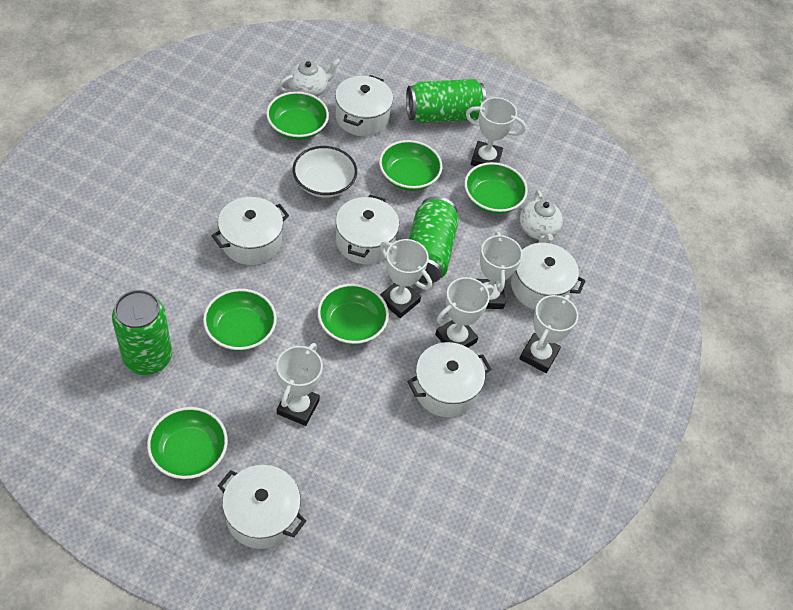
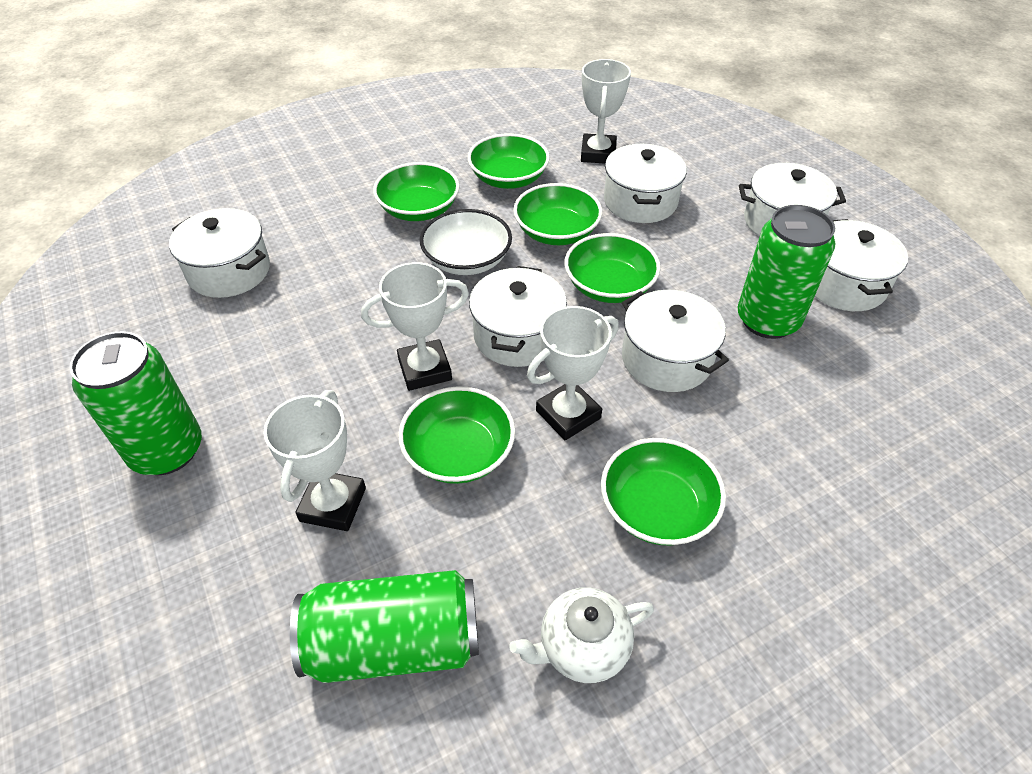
white teapot: 2 -> 1
white trophy: 6 -> 4

